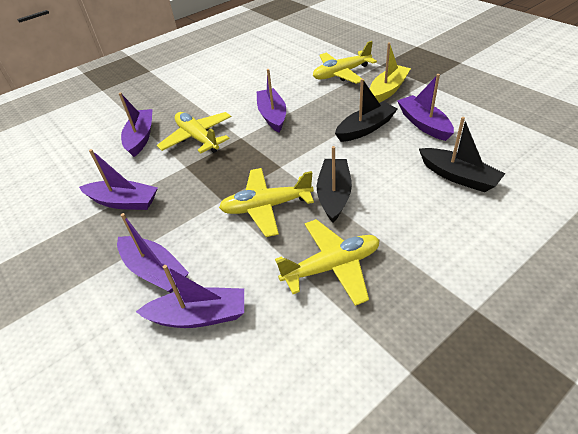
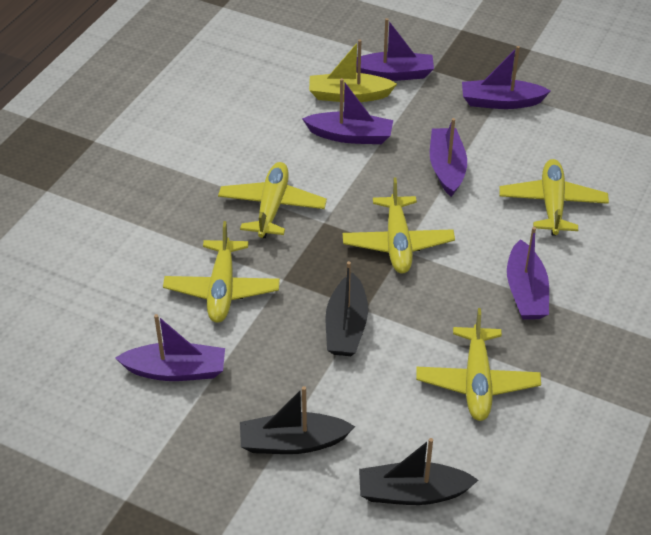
yellow plane: 4 -> 5

